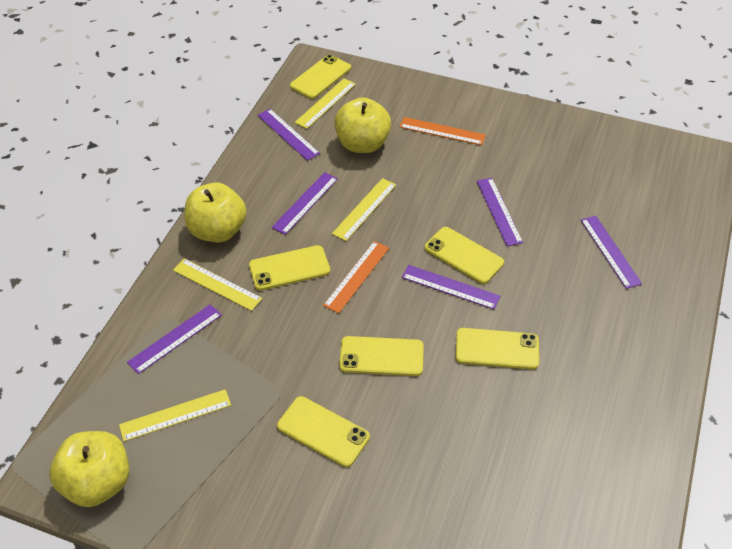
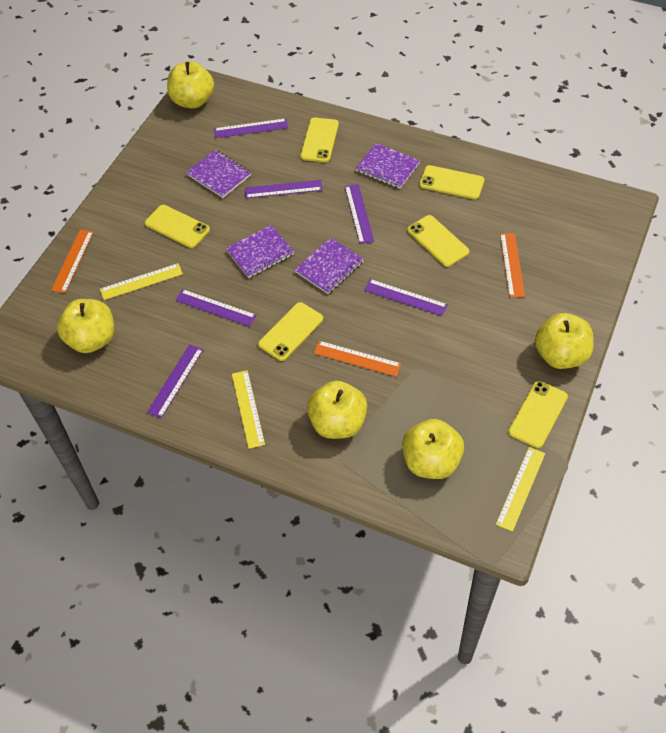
orange ruler: 2 -> 3
purple notebook: 0 -> 4
yellow apple: 3 -> 5
yellow ruler: 4 -> 3

